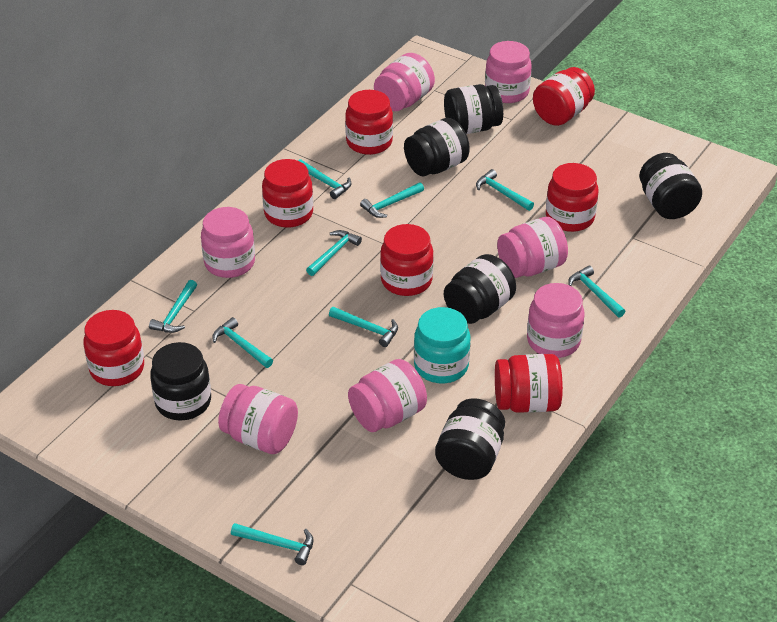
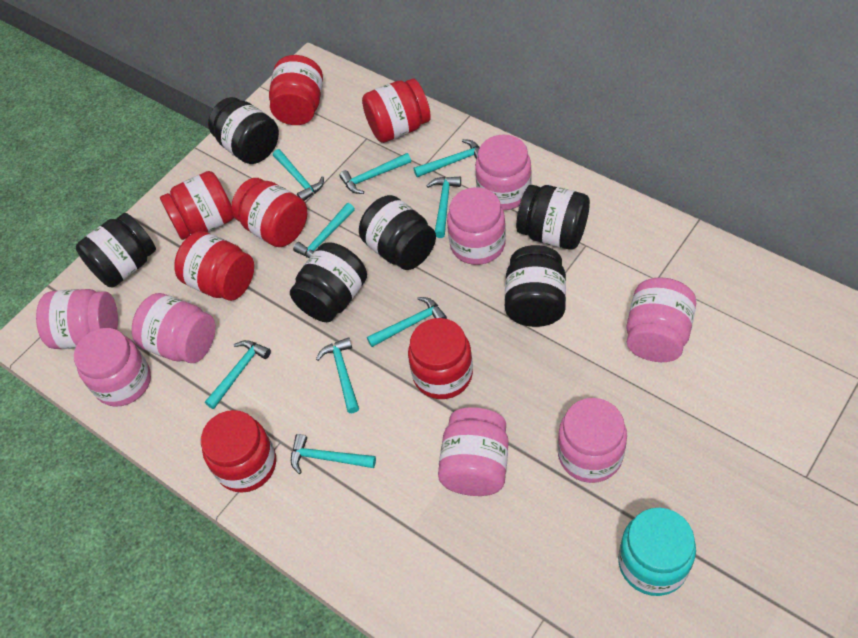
pink jar: 7 -> 8

